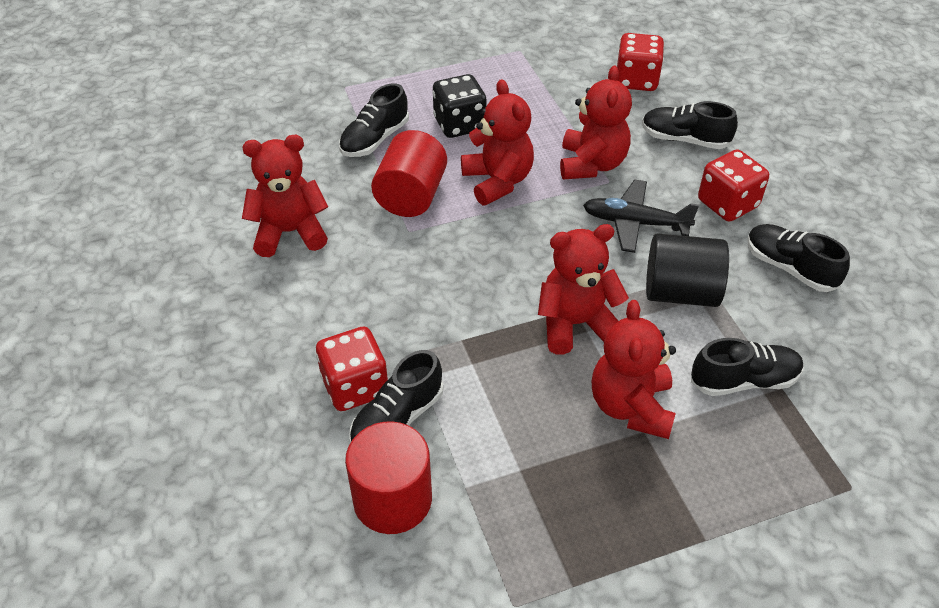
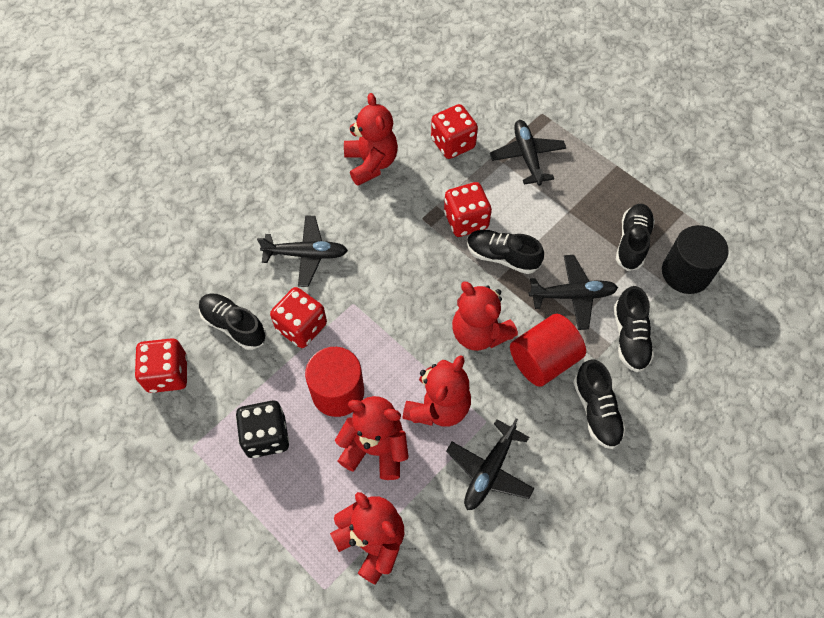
black plane: 1 -> 4
red dice: 3 -> 4

